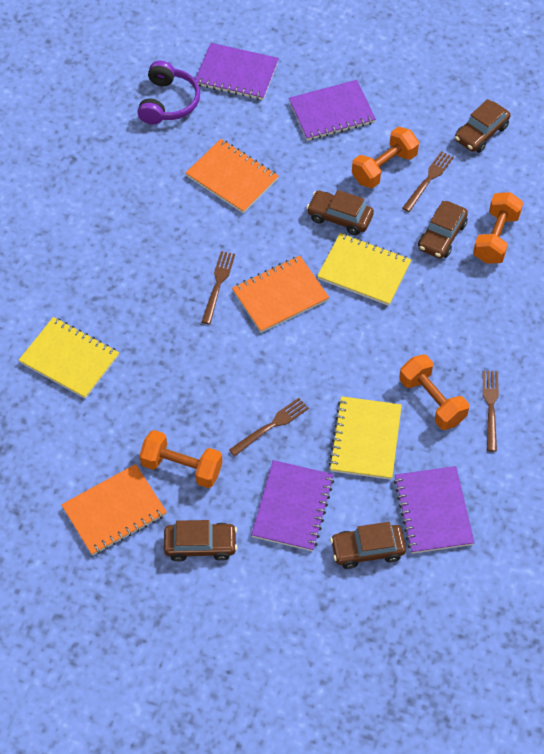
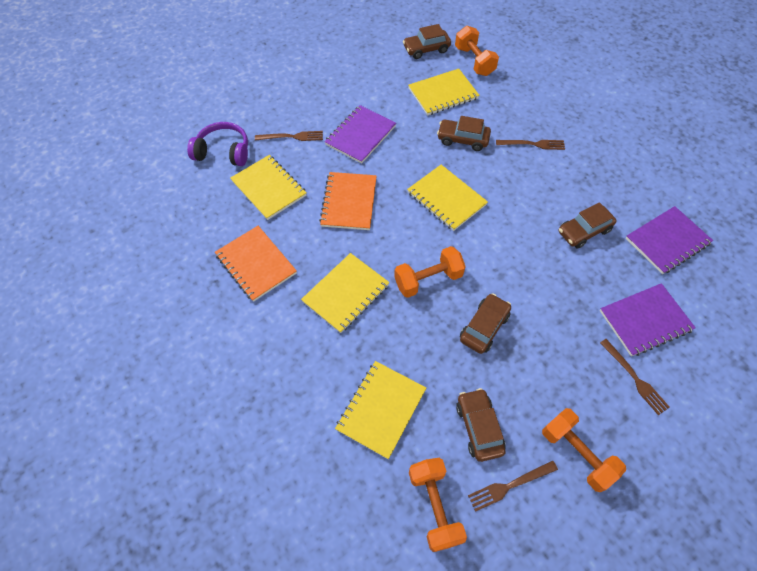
orange notebook: 3 -> 2
purple notebook: 4 -> 3
yellow notebook: 3 -> 5

